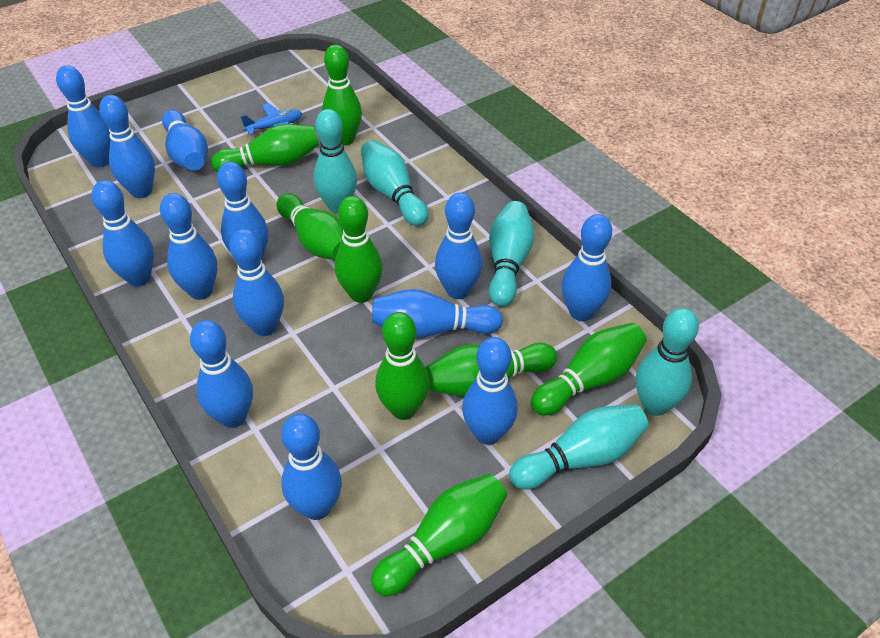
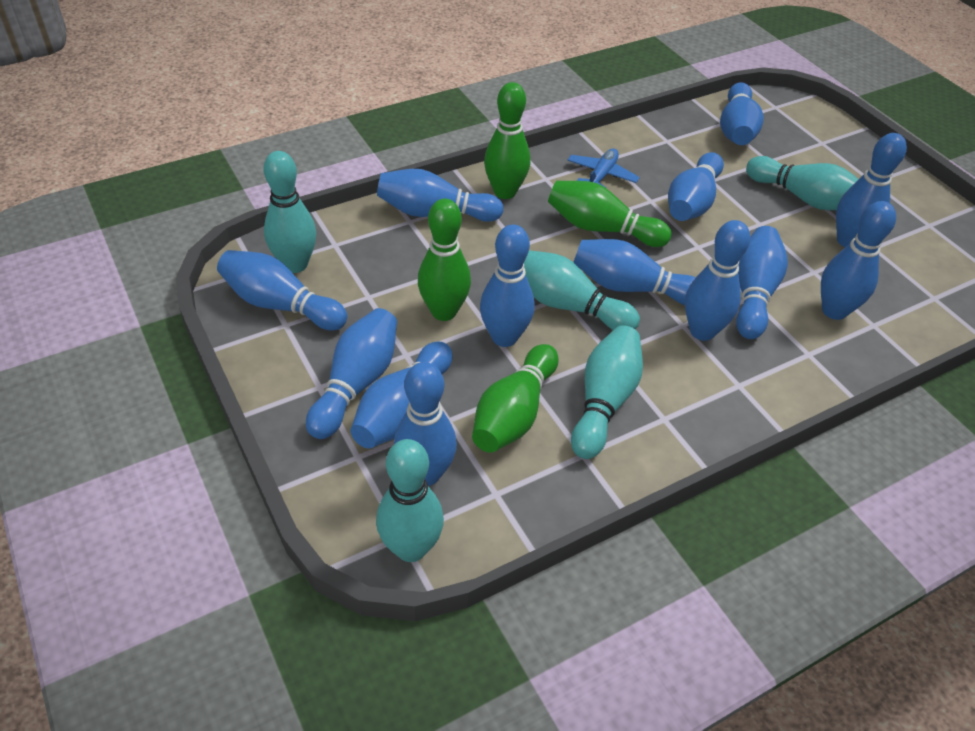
green bowling pin: 8 -> 4

